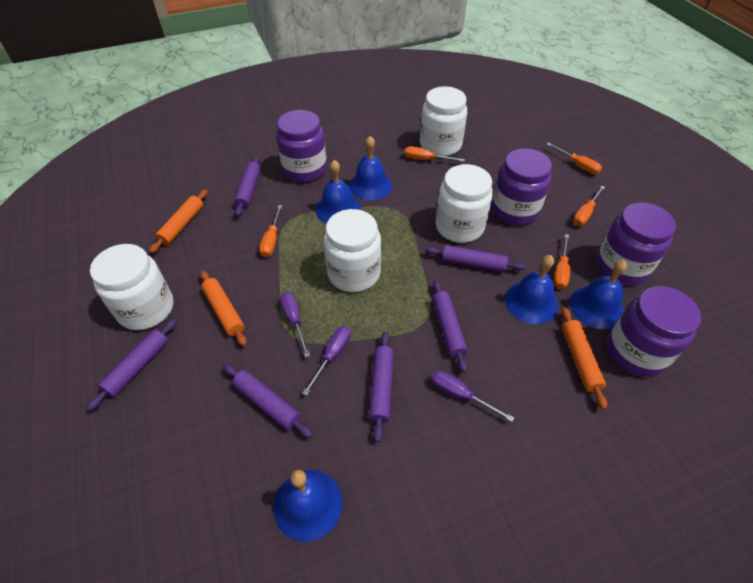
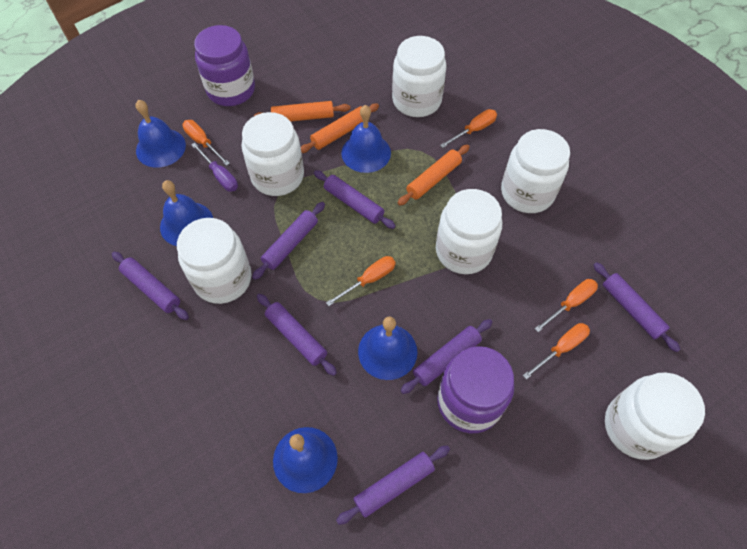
purple jar: 4 -> 2
purple rolling pin: 6 -> 7
purple screwdriver: 3 -> 1
white jar: 4 -> 6

